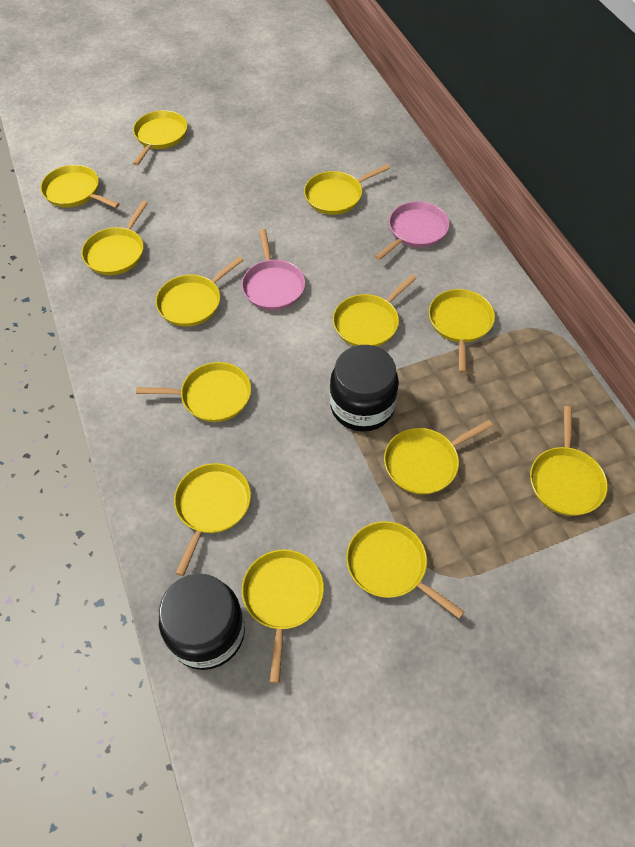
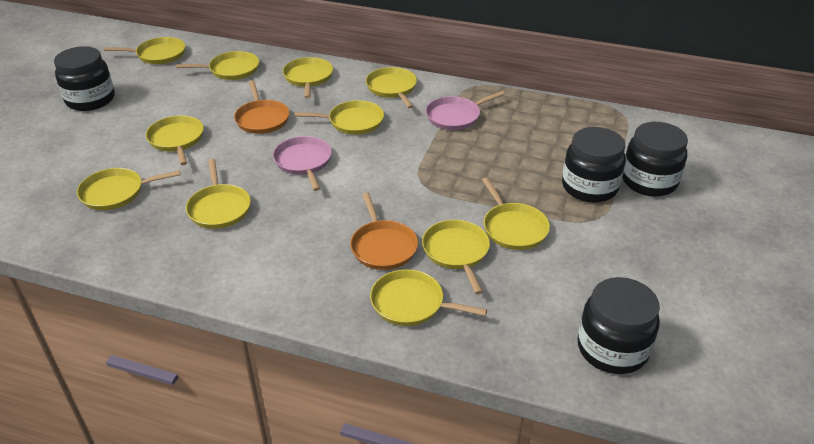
black jar: 2 -> 4
orange pan: 0 -> 2
yellow pan: 13 -> 11

